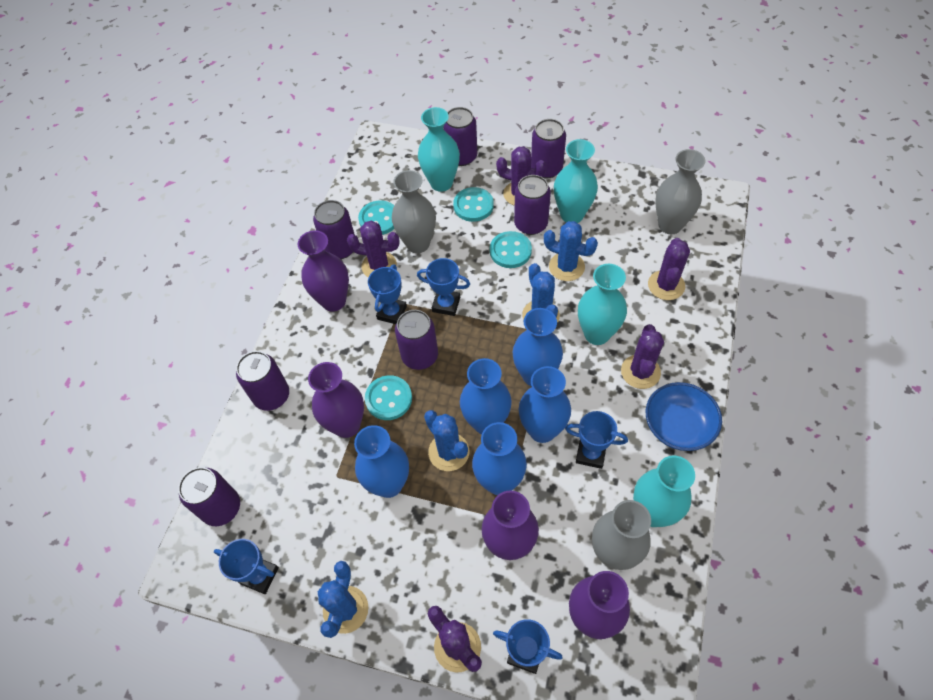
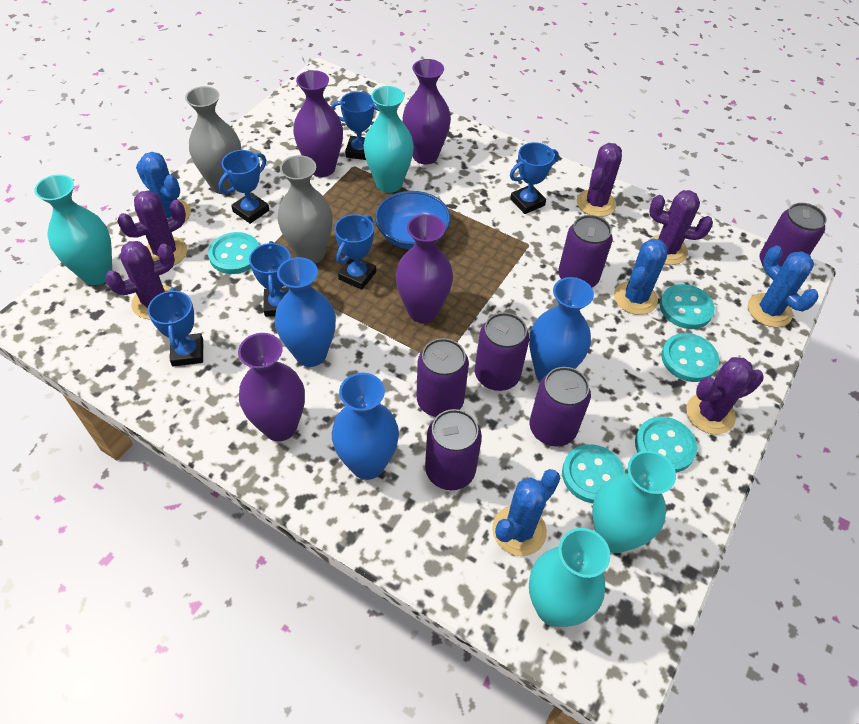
blue trophy: 5 -> 6
blue vase: 5 -> 3
grey vase: 3 -> 2
purple can: 7 -> 6
turquoise button: 4 -> 5

